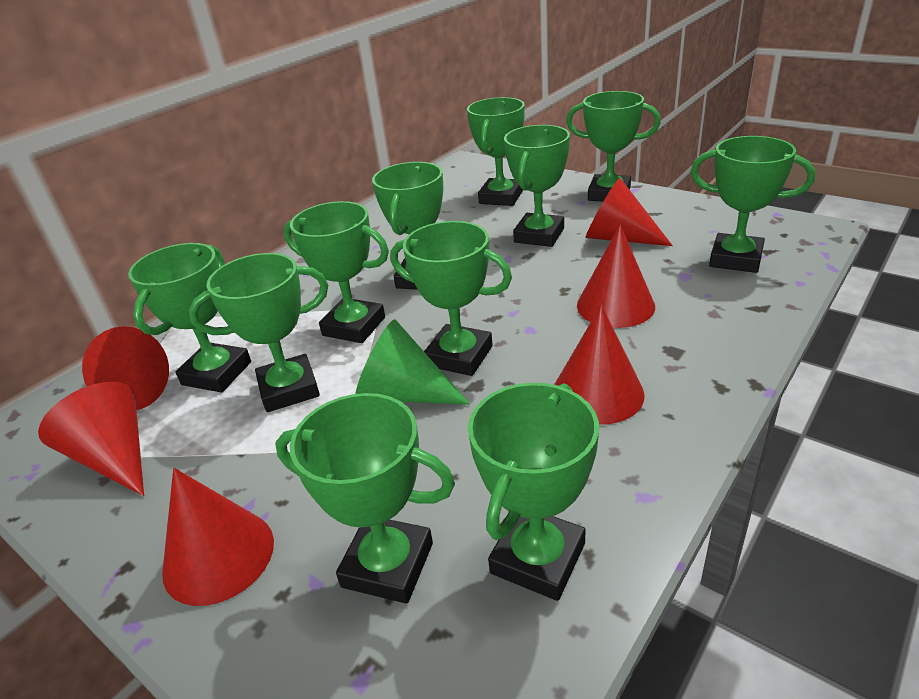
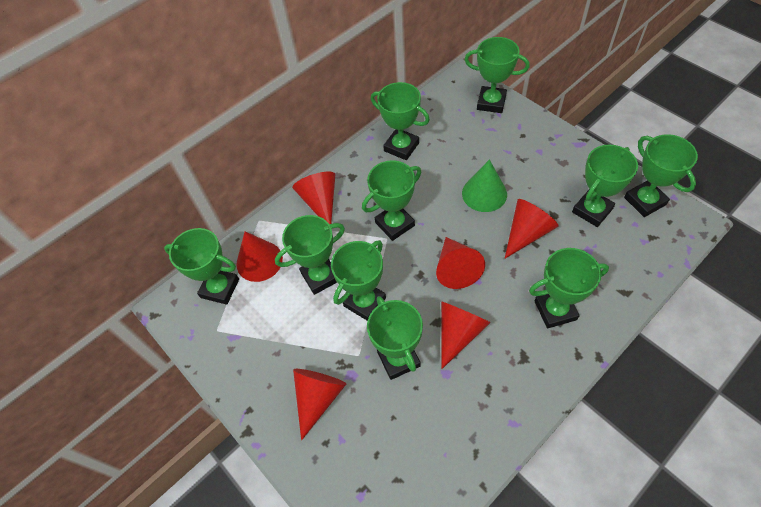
green trophy: 11 -> 10

